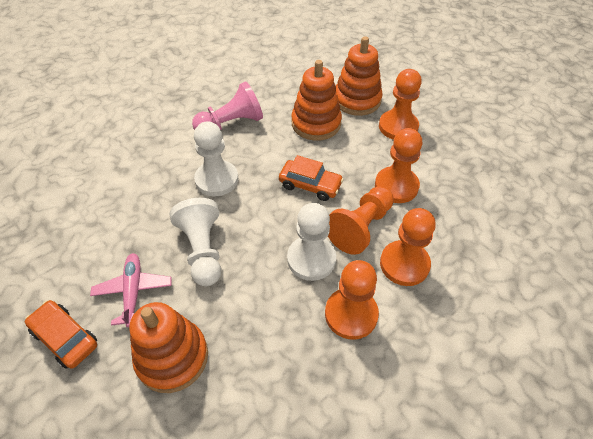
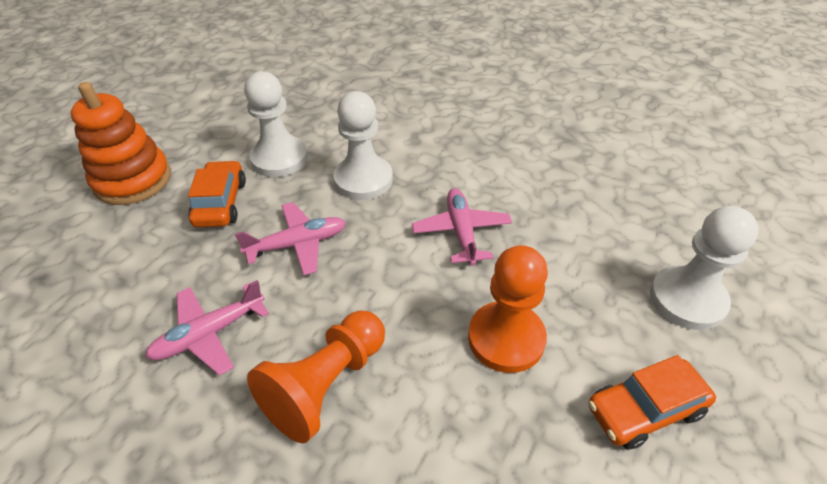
orange pawn: 5 -> 2
orange stacking toy: 3 -> 1
pink pawn: 1 -> 0
pink plane: 1 -> 3

